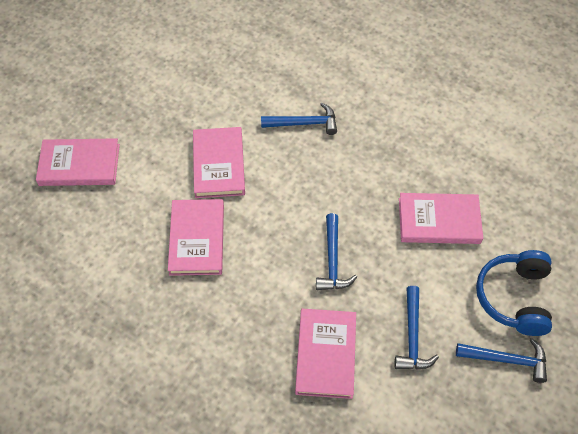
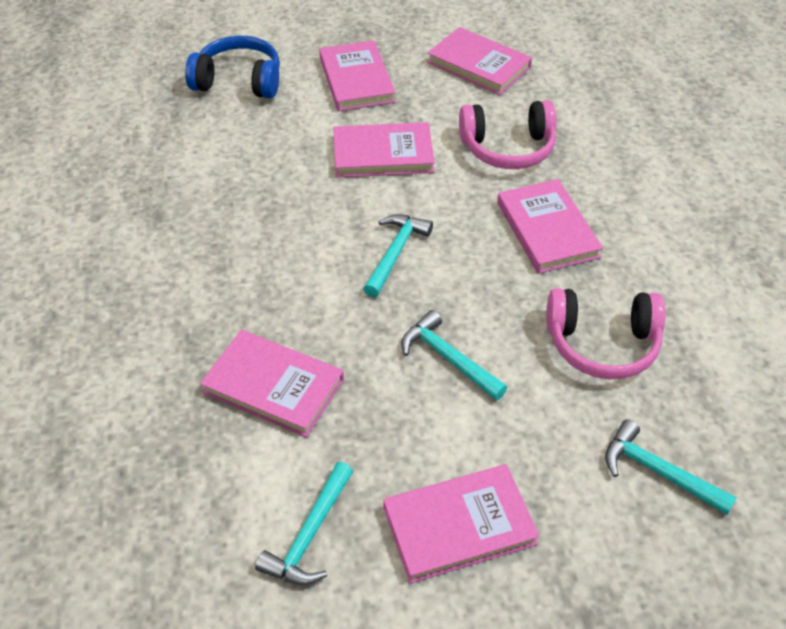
blue hammer: 4 -> 0
pink book: 5 -> 6
pink headphones: 0 -> 2
turquoise hammer: 0 -> 4

